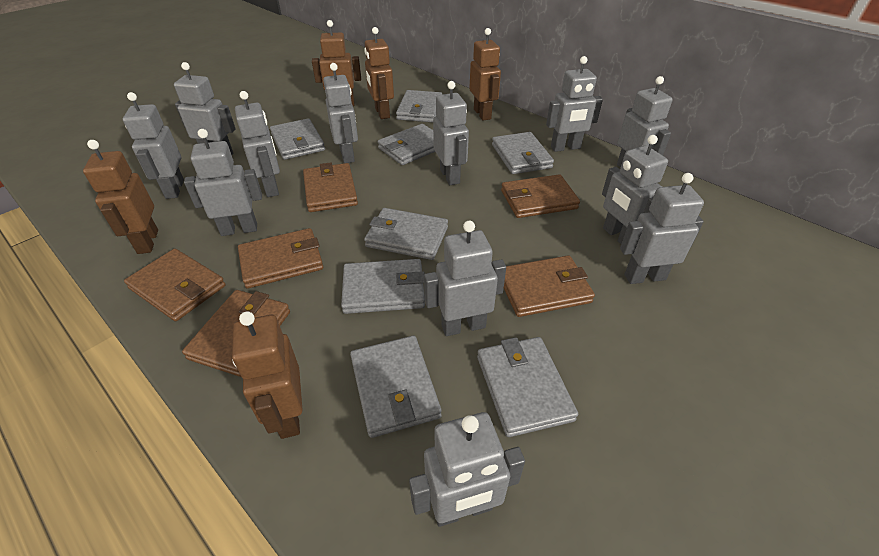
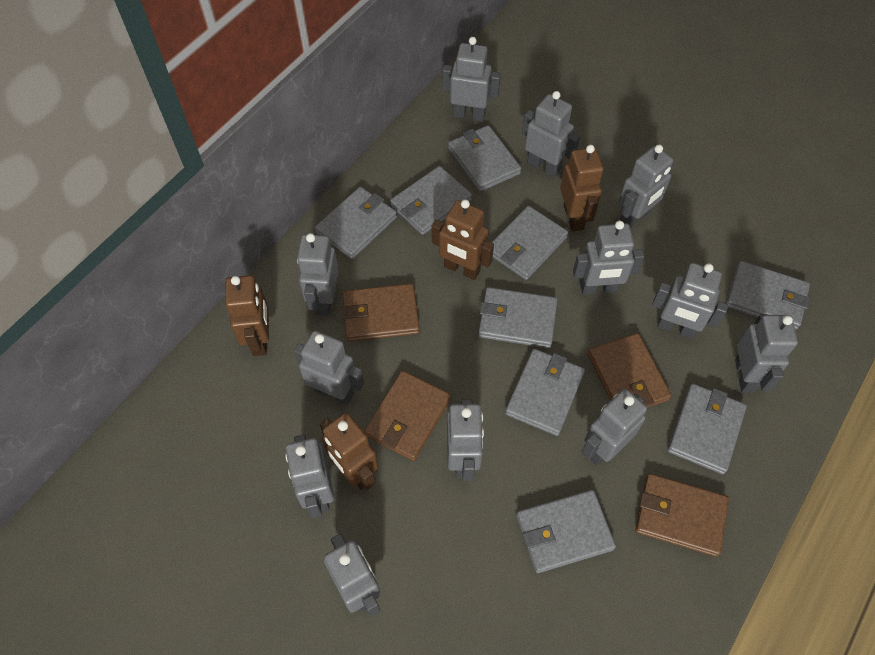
brown robot: 5 -> 4
brown wallet: 6 -> 4
grey wallet: 8 -> 9

